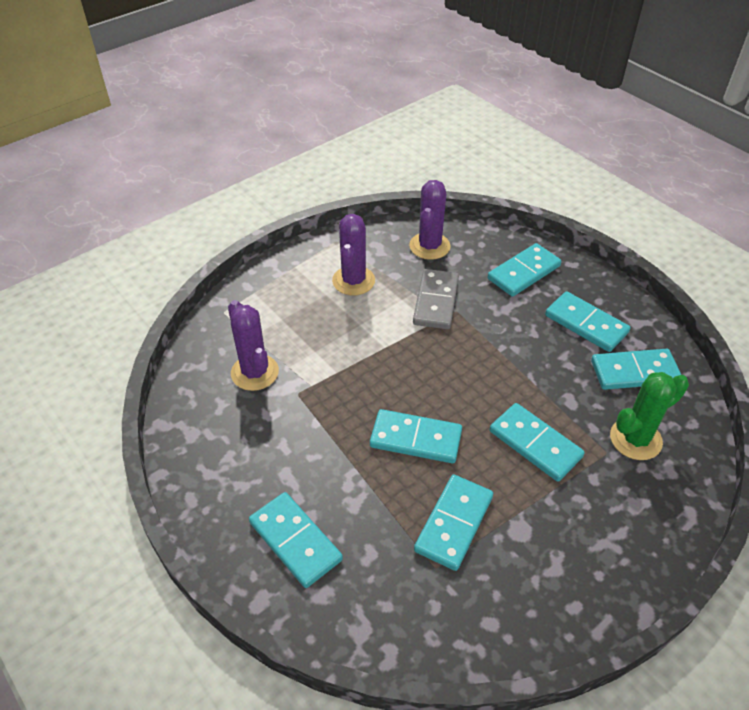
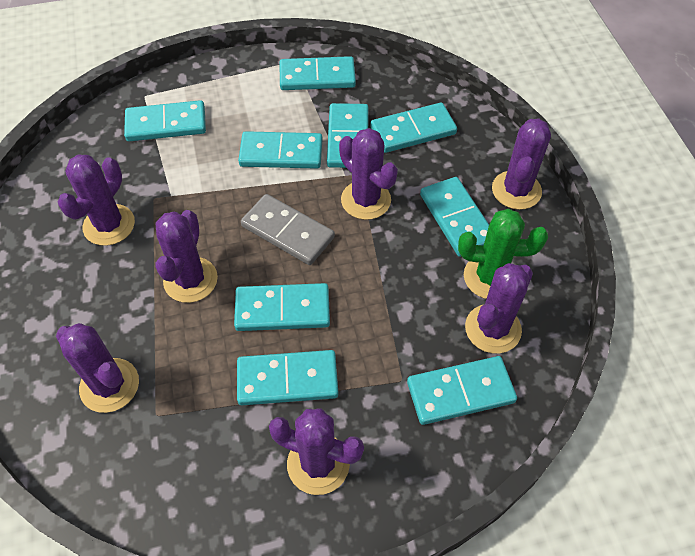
purple cactus: 3 -> 7
turquoise domino: 7 -> 9

